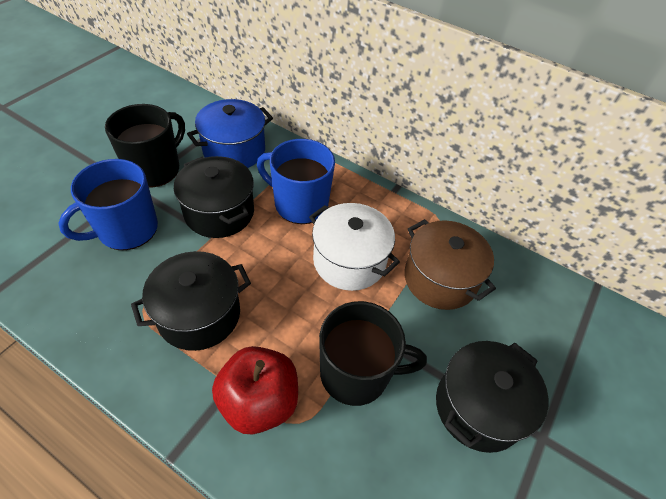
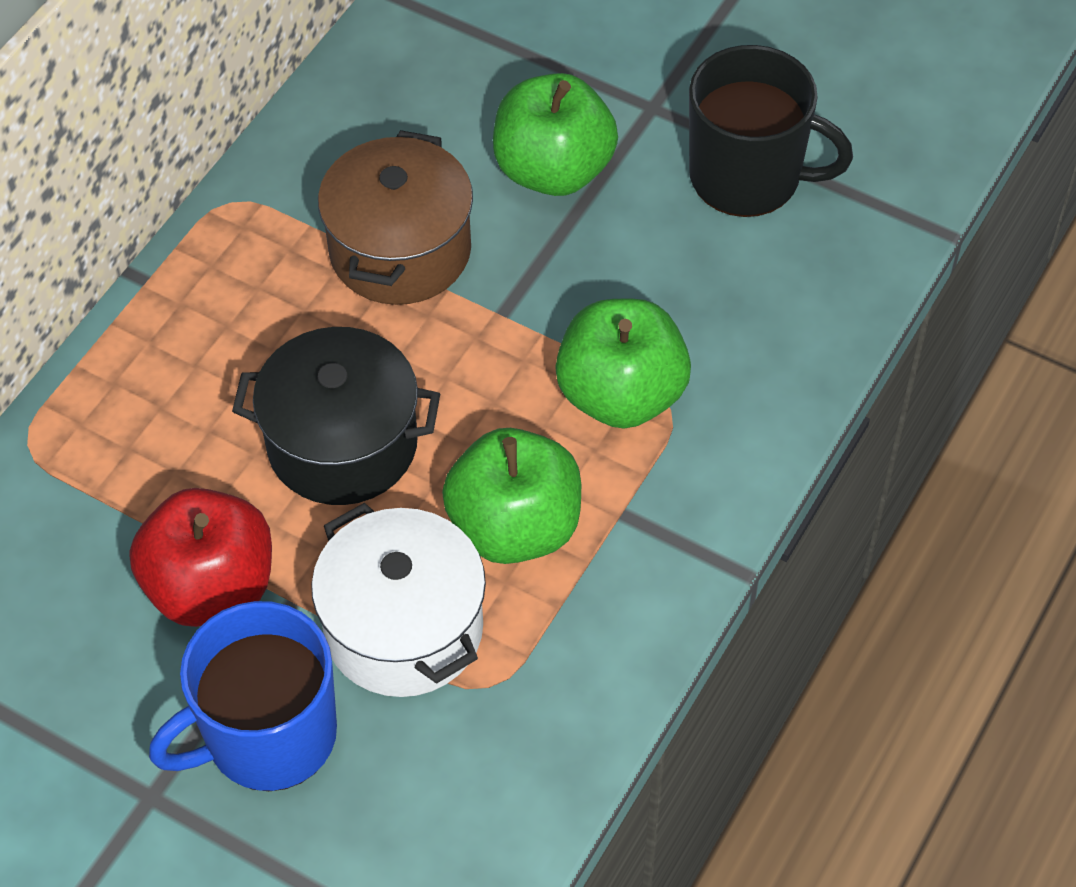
black mug: 2 -> 1
black pot: 3 -> 1
blue mug: 2 -> 1
blue pot: 1 -> 0
green apple: 0 -> 3

